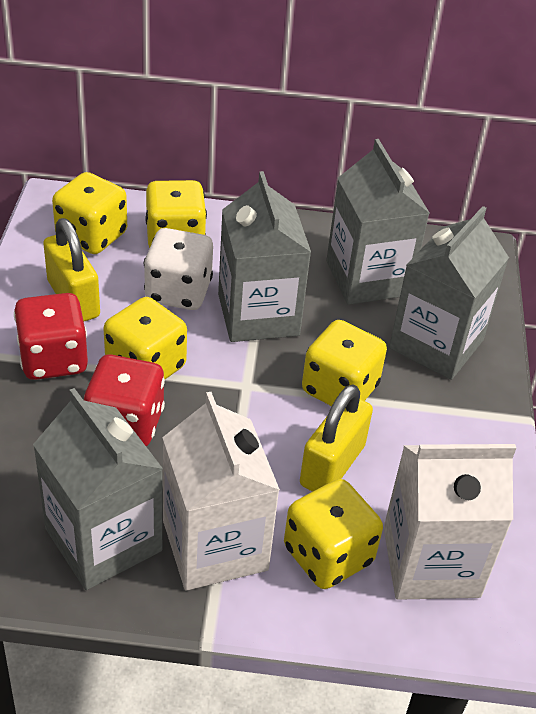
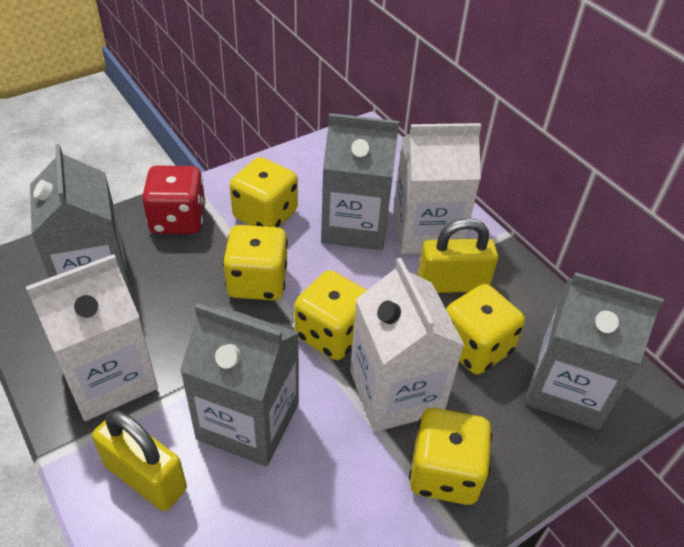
red dice: 2 -> 1
white carton: 2 -> 3
white dice: 1 -> 0

